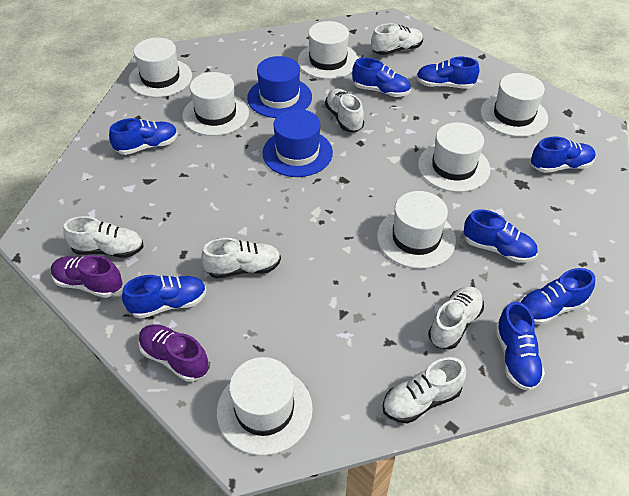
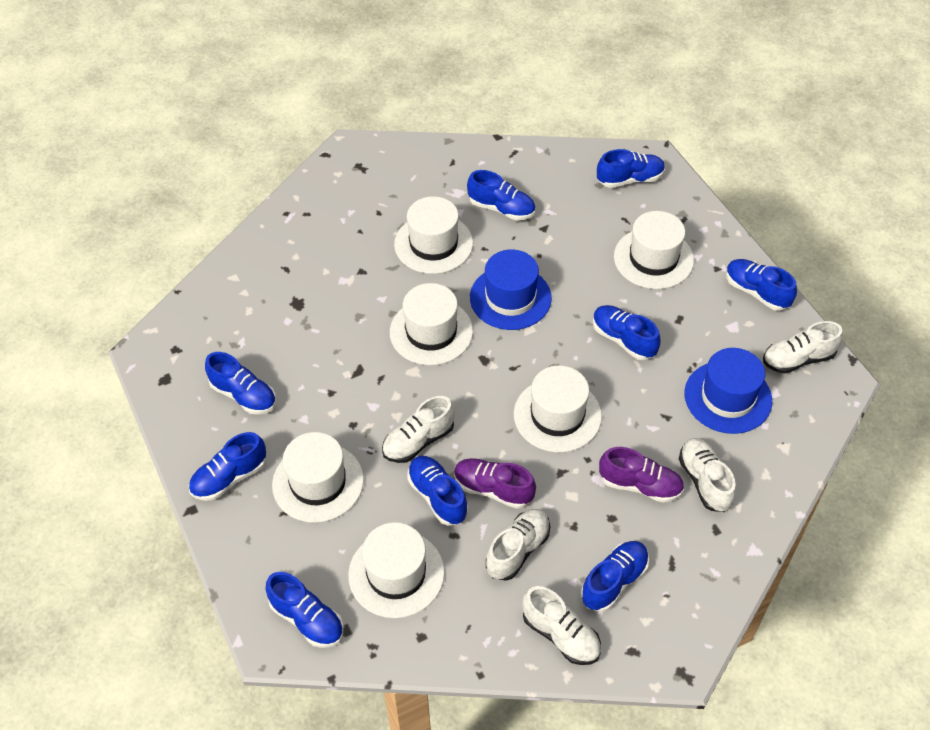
blue shoe: 8 -> 9
white hat: 7 -> 6
white shoe: 6 -> 5

